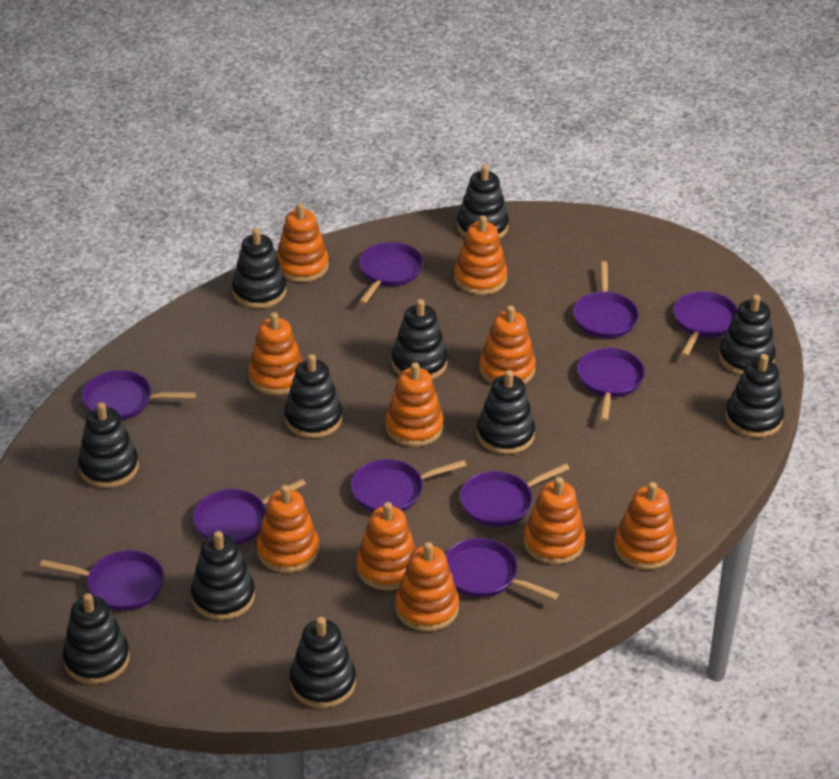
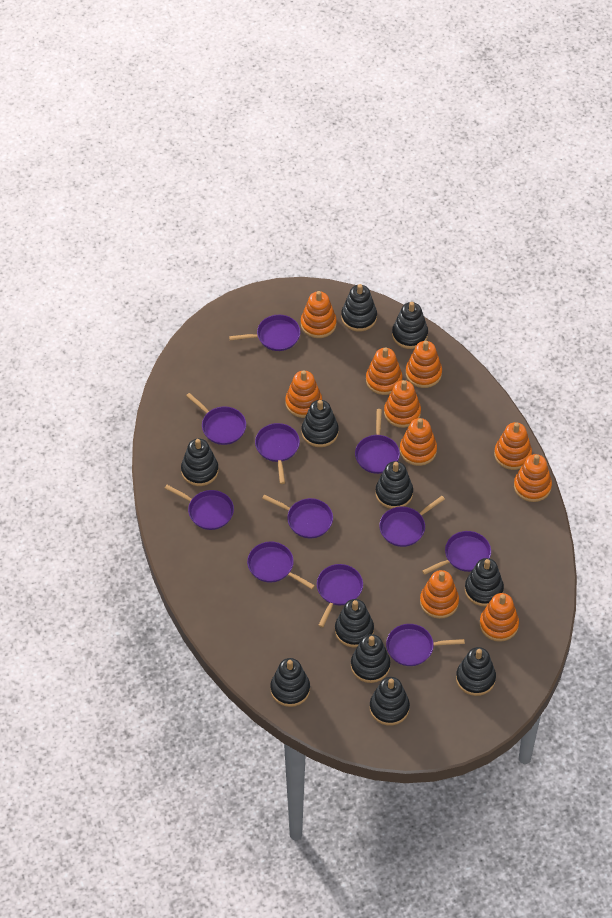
purple pan: 10 -> 11

